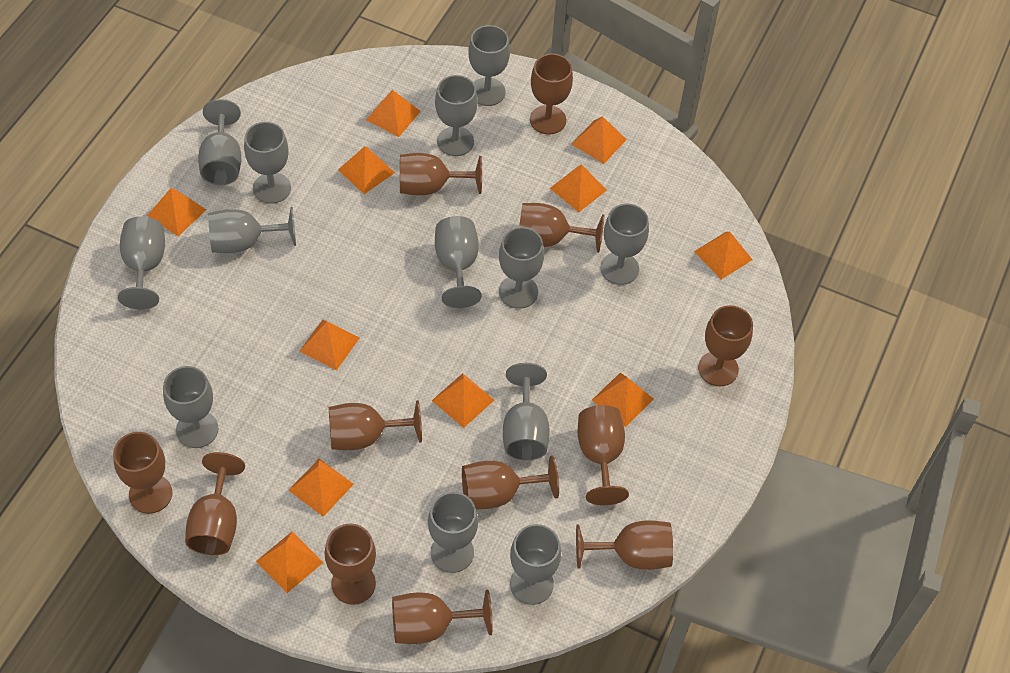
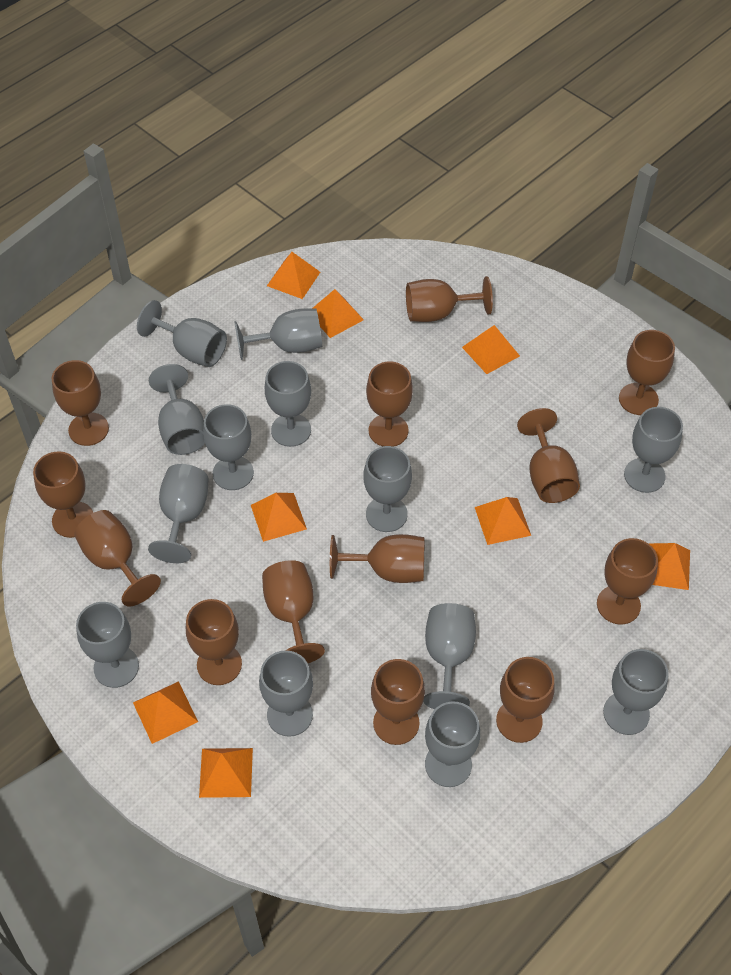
brown goblet: 12 -> 13
orange pyramid: 11 -> 8

